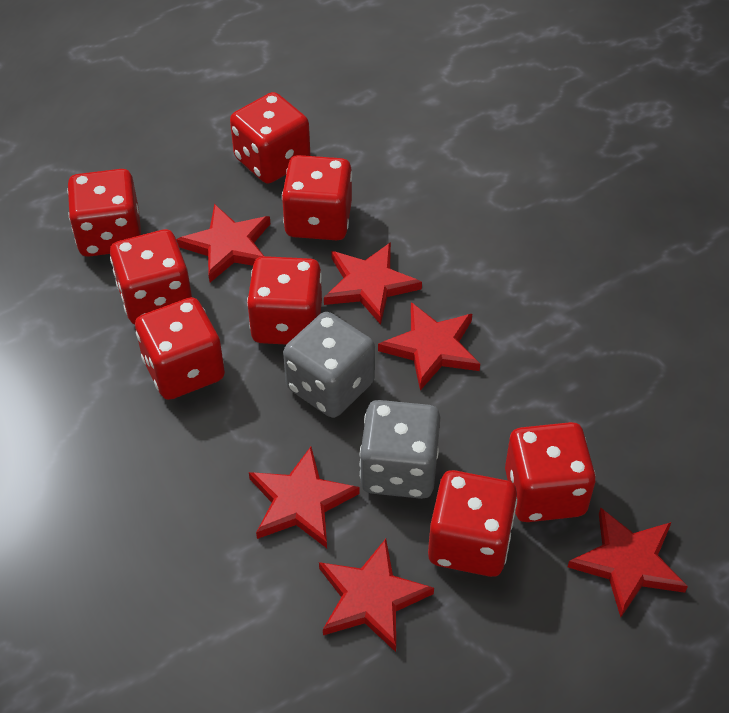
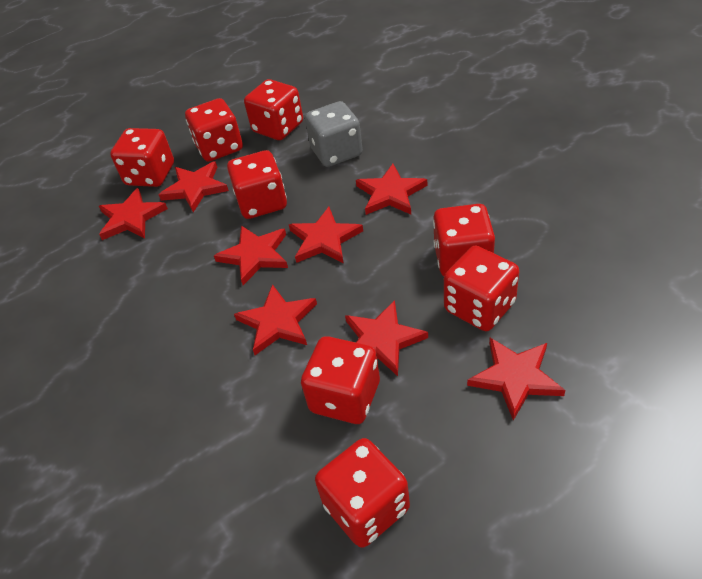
grey dice: 2 -> 1
red star: 6 -> 8

